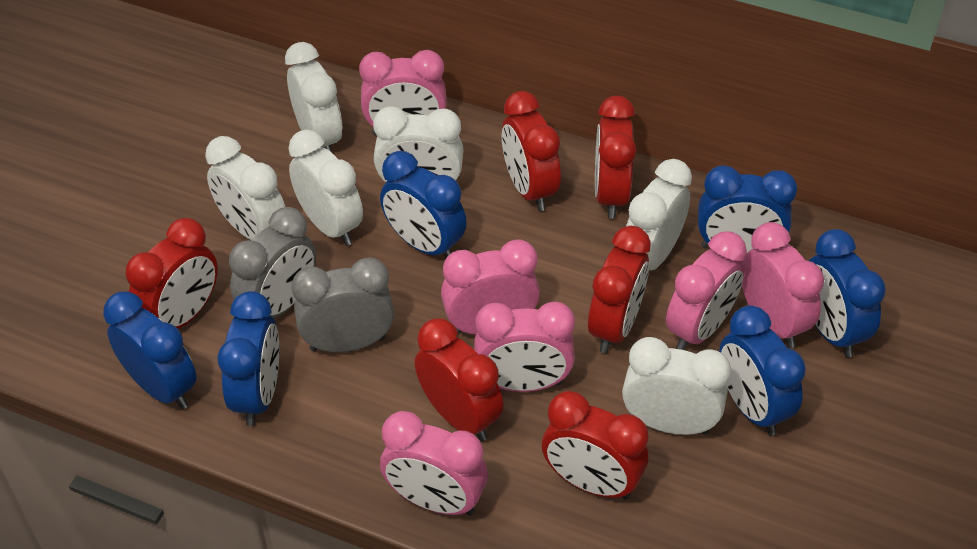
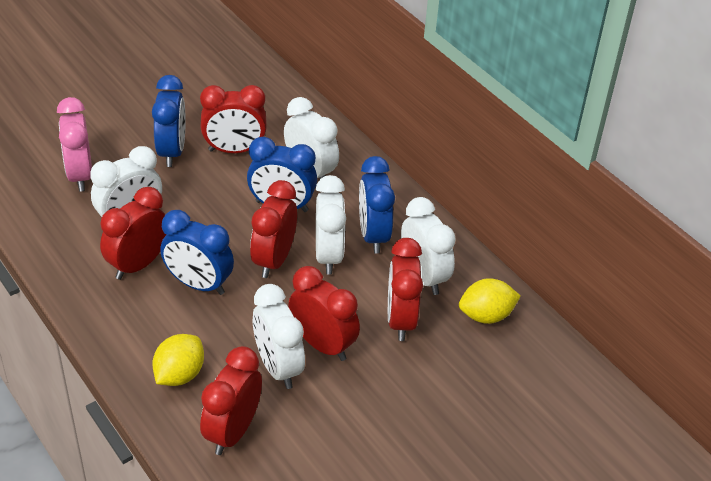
blue clock: 6 -> 4
grey clock: 2 -> 0
pink clock: 6 -> 1
white clock: 6 -> 5
yellow lemon: 0 -> 2

